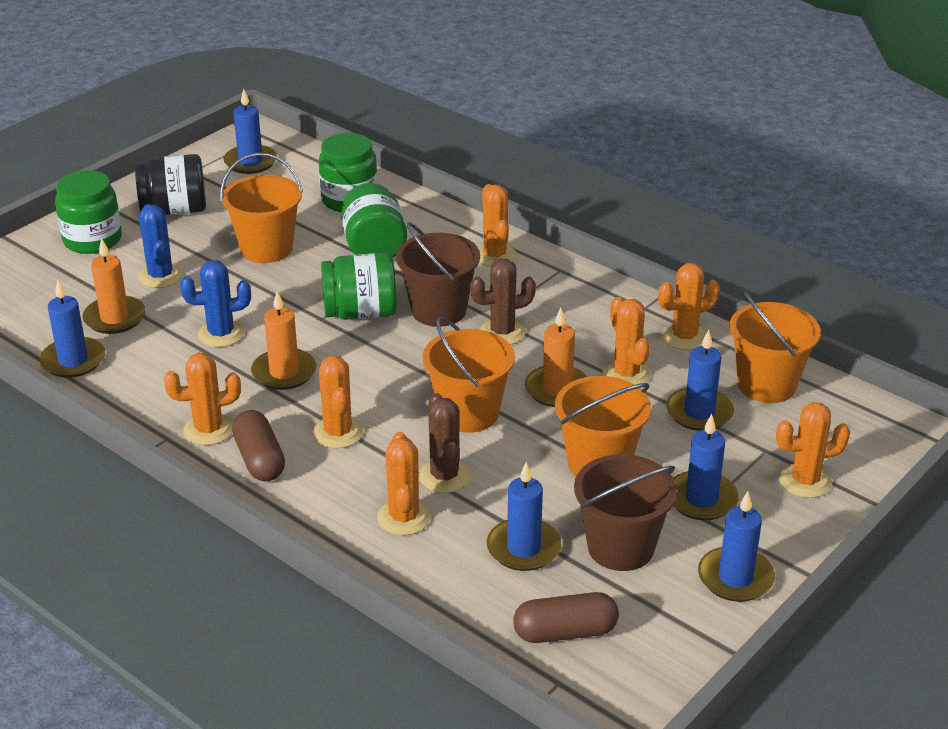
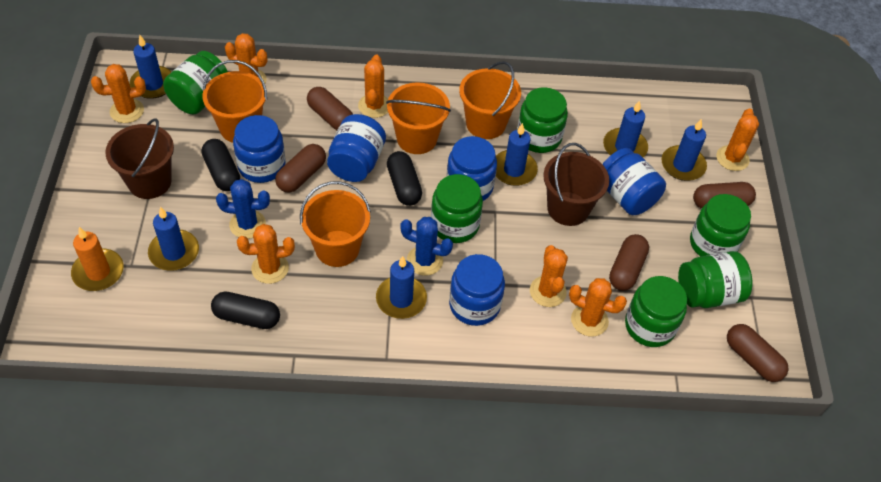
black capsule: 0 -> 3
black jar: 1 -> 0
blue jar: 0 -> 5
brown cactus: 2 -> 0
brown capsule: 2 -> 5
green jar: 4 -> 6
orange candle: 3 -> 1

